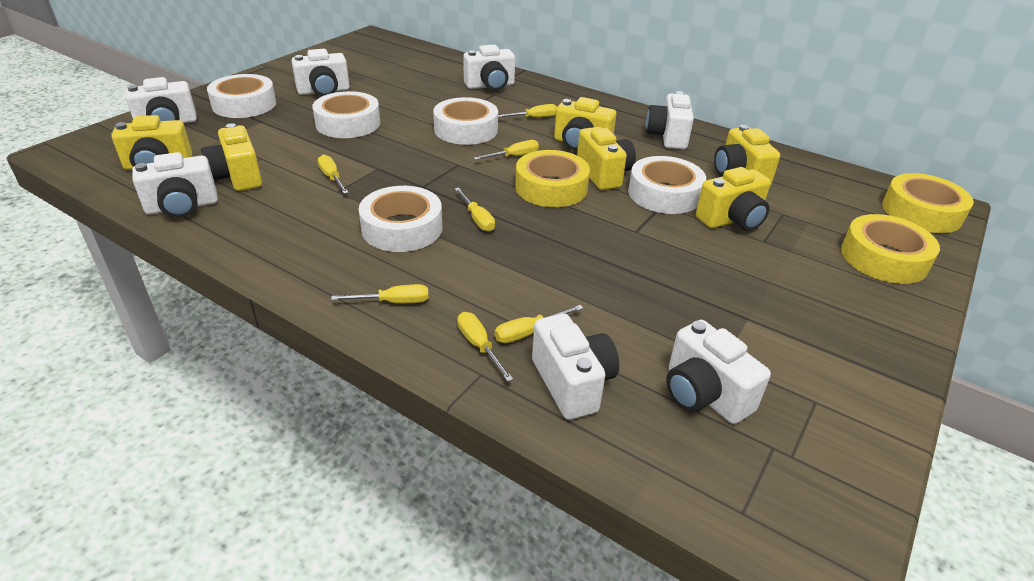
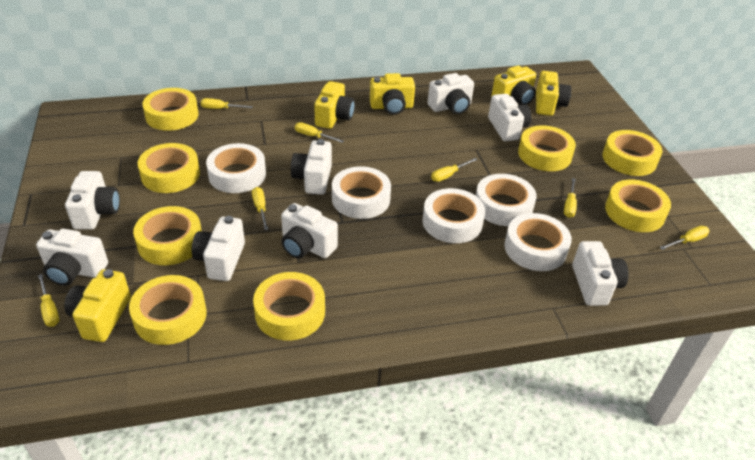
white camera: 7 -> 8
yellow camera: 6 -> 5
yellow tape: 3 -> 8

